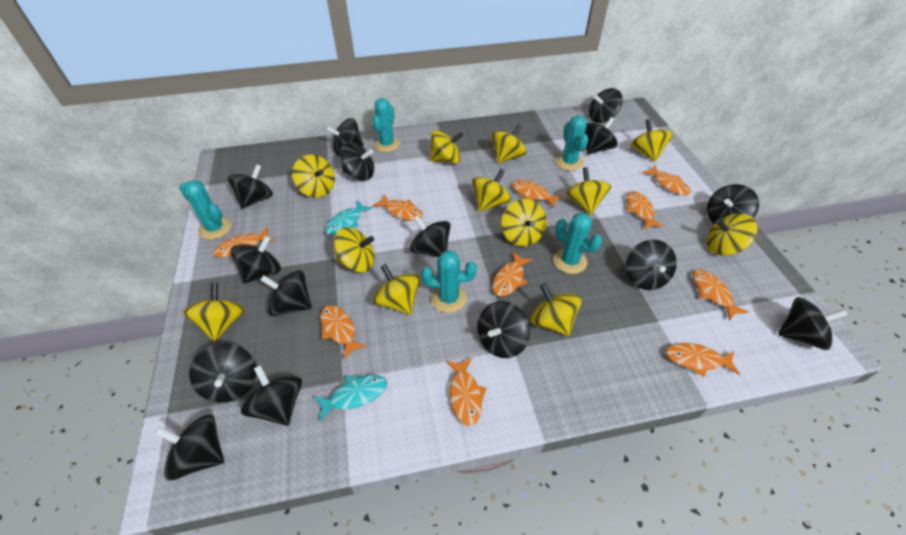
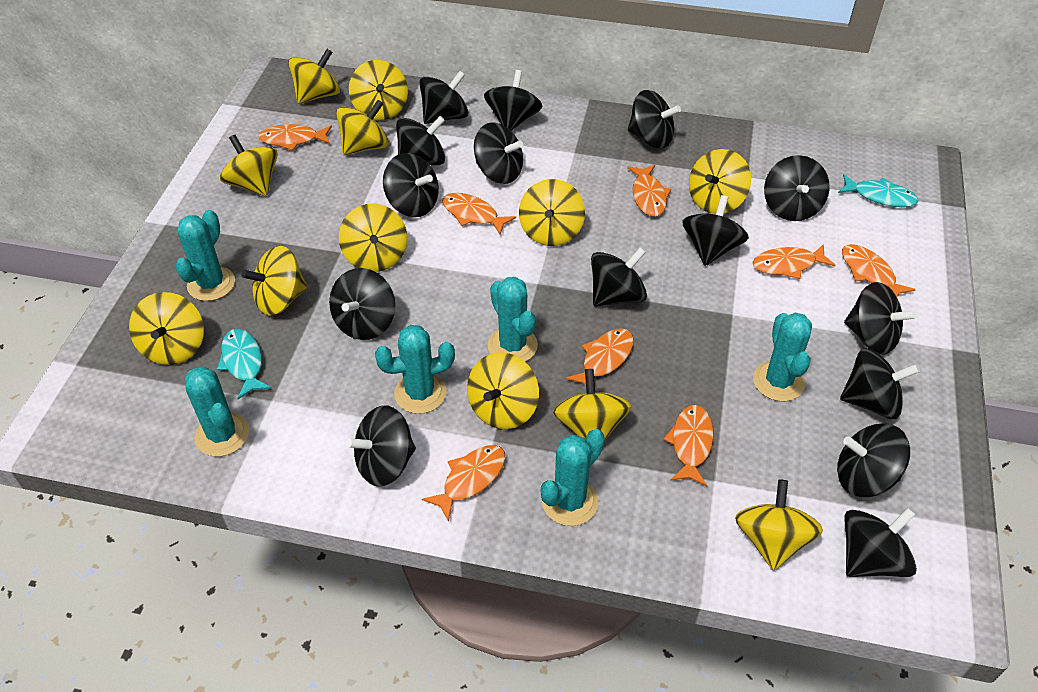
orange fish: 10 -> 8
turquoise cactus: 5 -> 6

